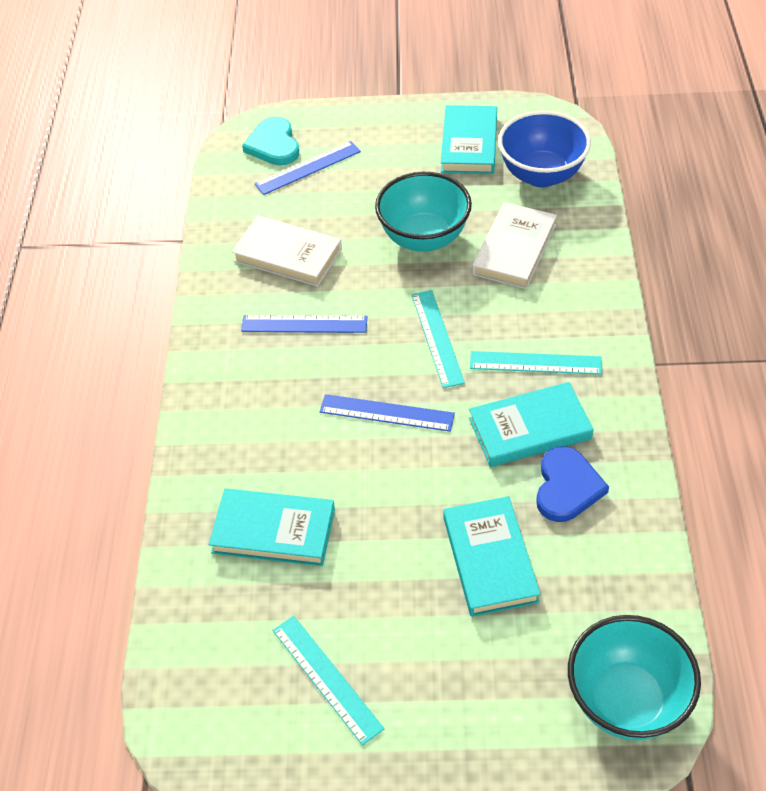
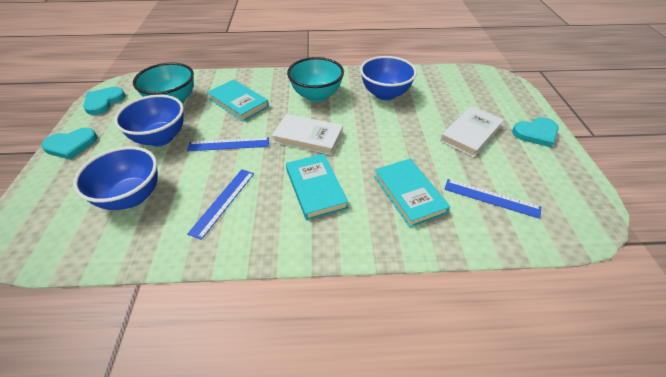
blue bowl: 1 -> 3
blue heart: 1 -> 0
turquoise book: 4 -> 3
turquoise heart: 1 -> 3
turquoise ruler: 3 -> 0

